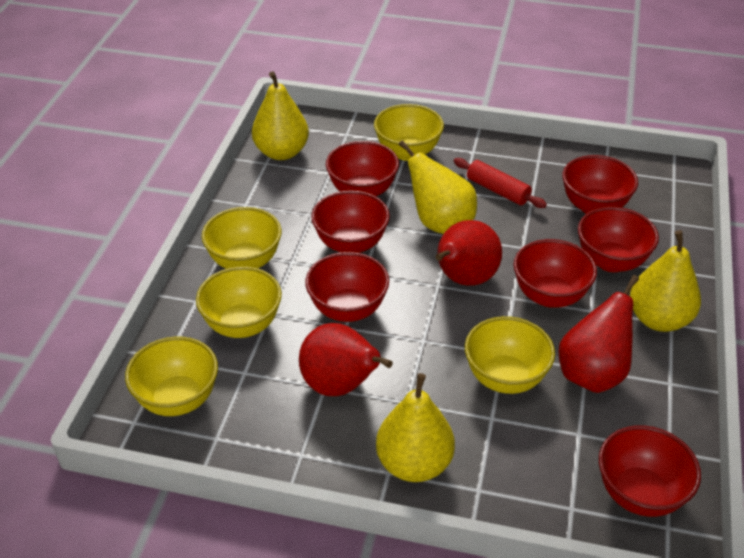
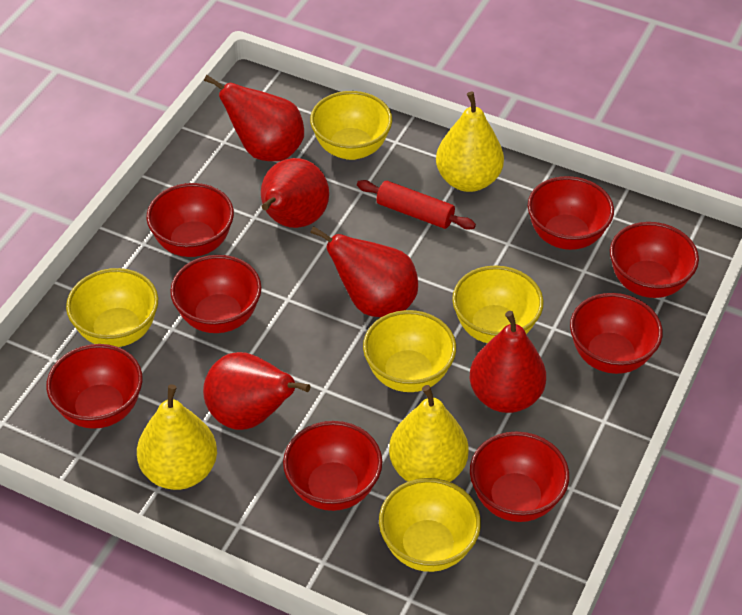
red bowl: 7 -> 8
red pear: 3 -> 5
yellow pear: 4 -> 3

